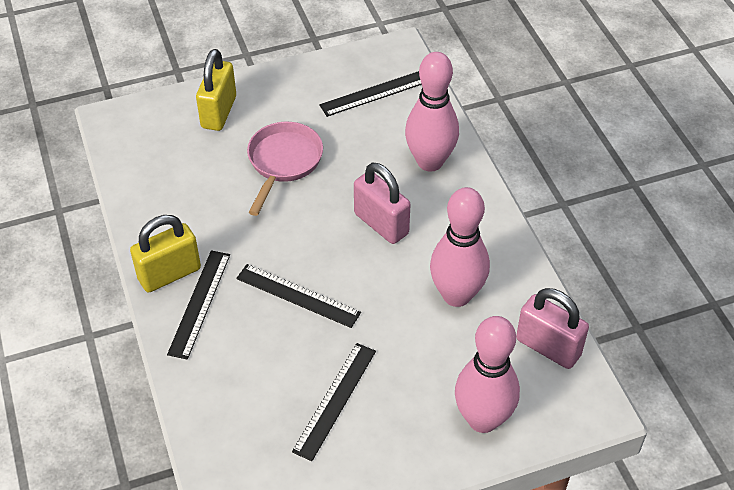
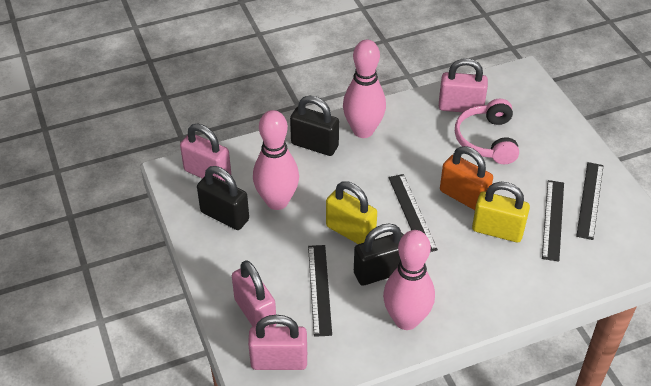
black padlock: 0 -> 3
orange padlock: 0 -> 1
pink headphones: 0 -> 1
pink padlock: 2 -> 4
pink pan: 1 -> 0

